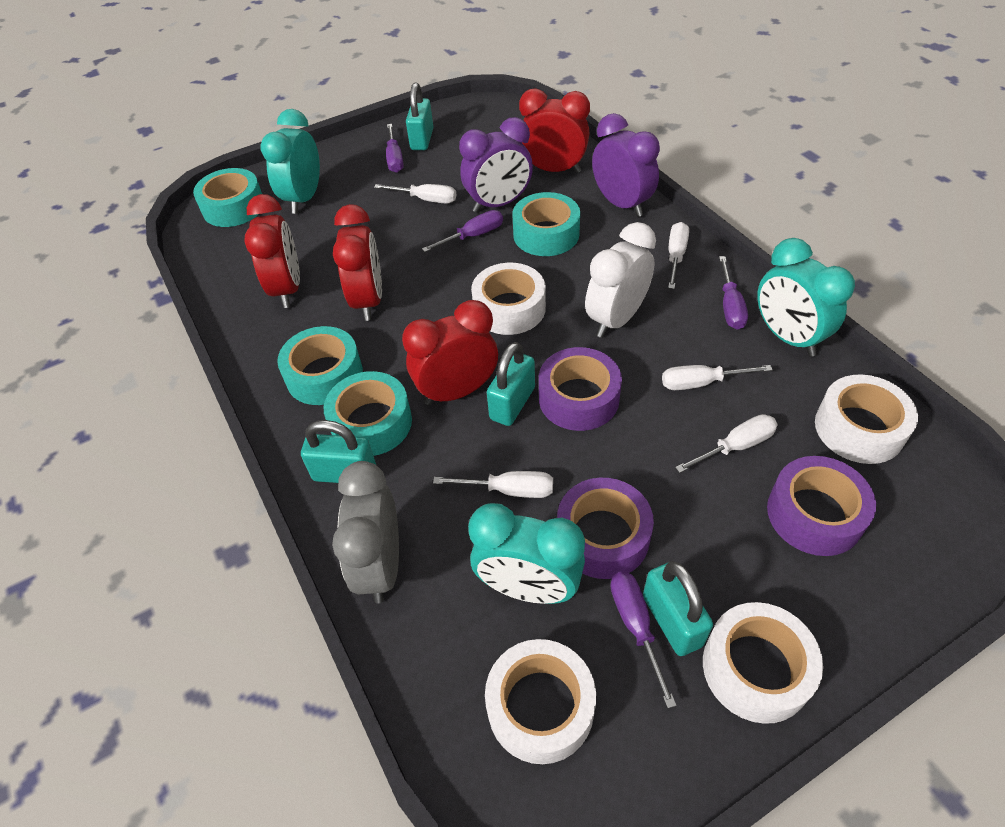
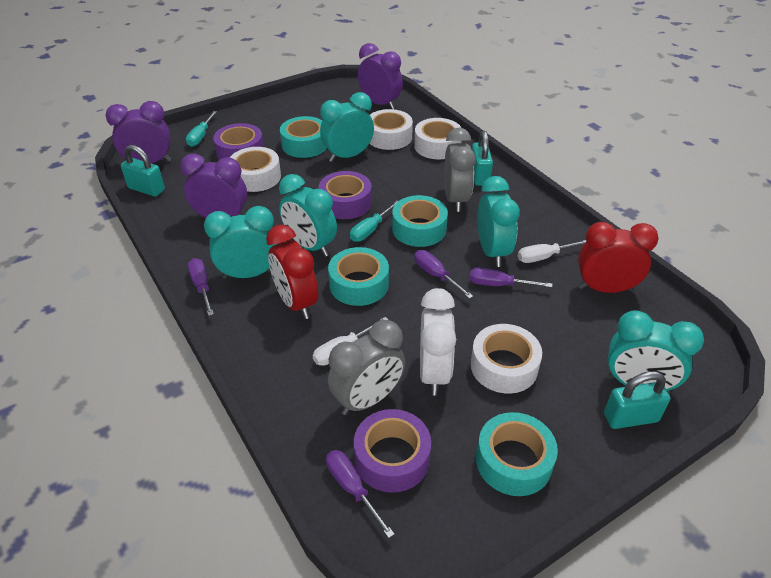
grey clock: 1 -> 2
purple clock: 2 -> 3
red clock: 4 -> 2
turquoise clock: 3 -> 5
turquoise padlock: 4 -> 3
turquoise screwdriver: 0 -> 2
white screwdriver: 5 -> 2

